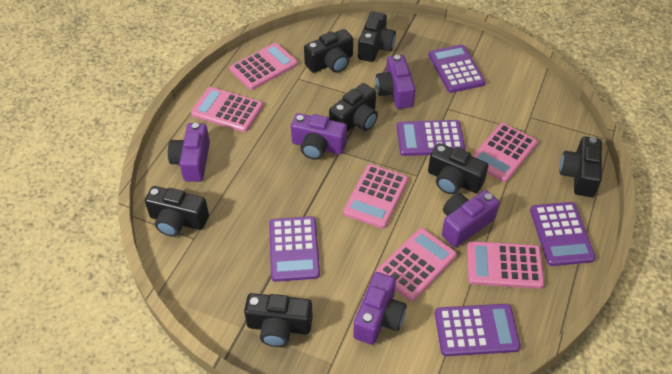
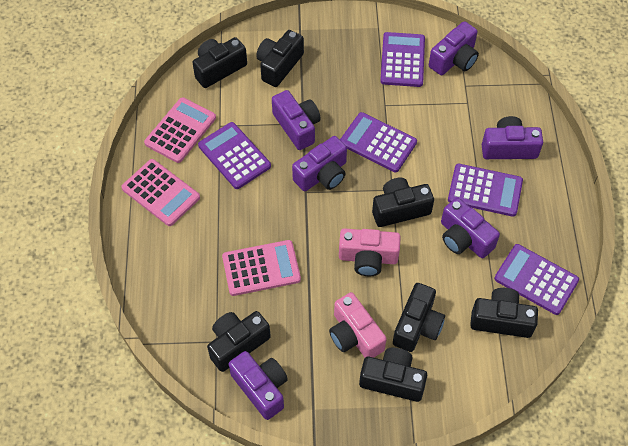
pink calculator: 6 -> 3
pink camera: 0 -> 2
purple camera: 5 -> 6

